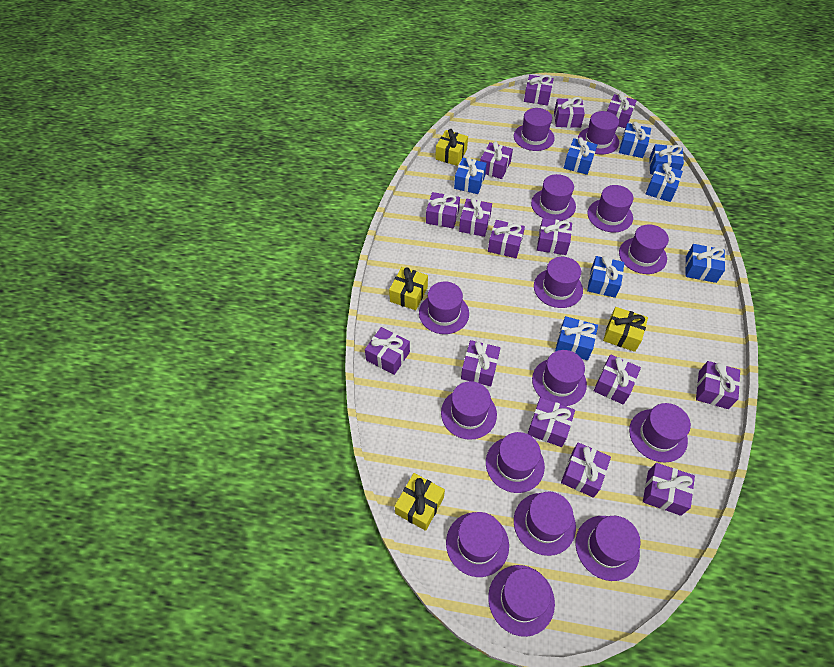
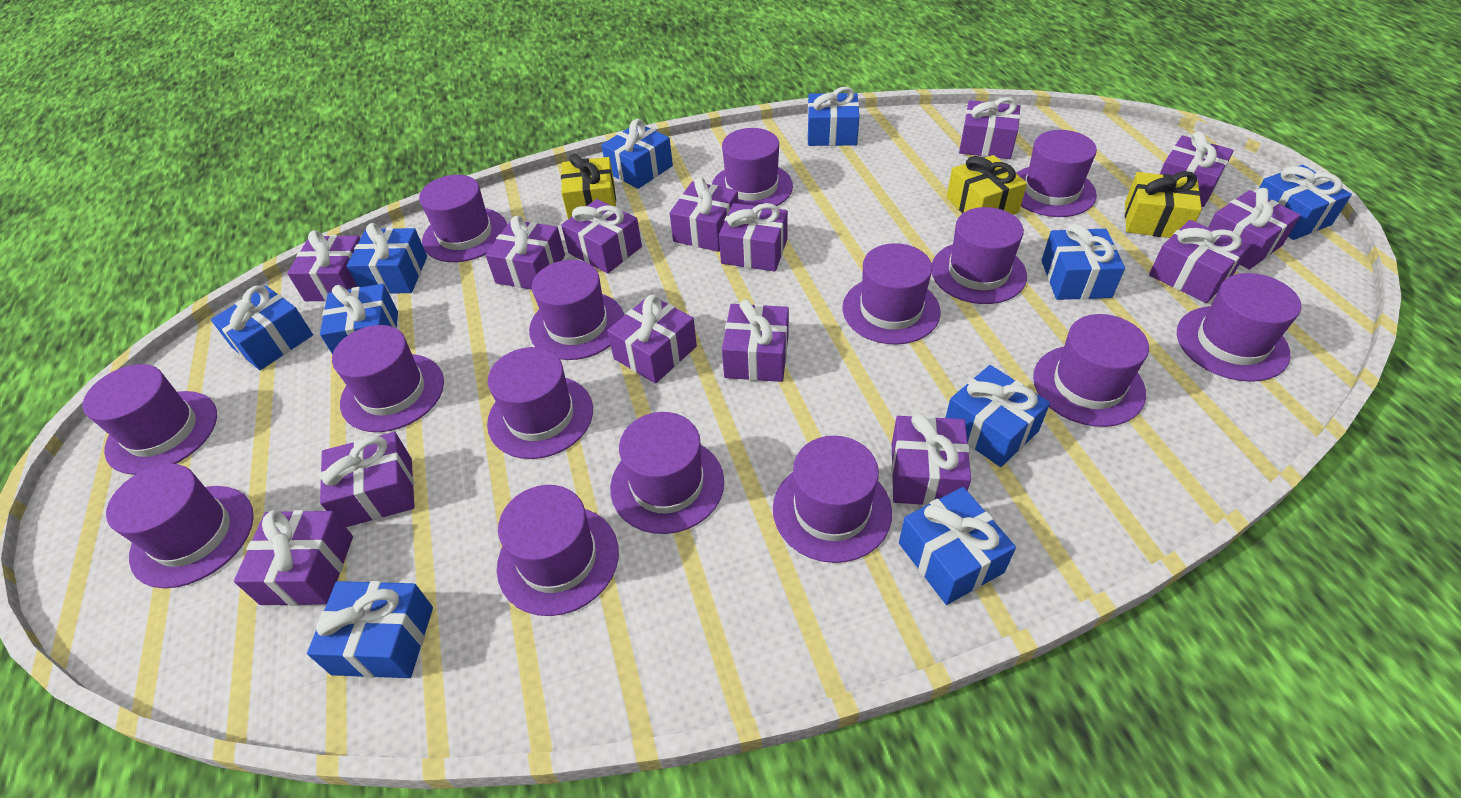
blue gift: 8 -> 10
purple gift: 15 -> 14
yellow gift: 4 -> 3

